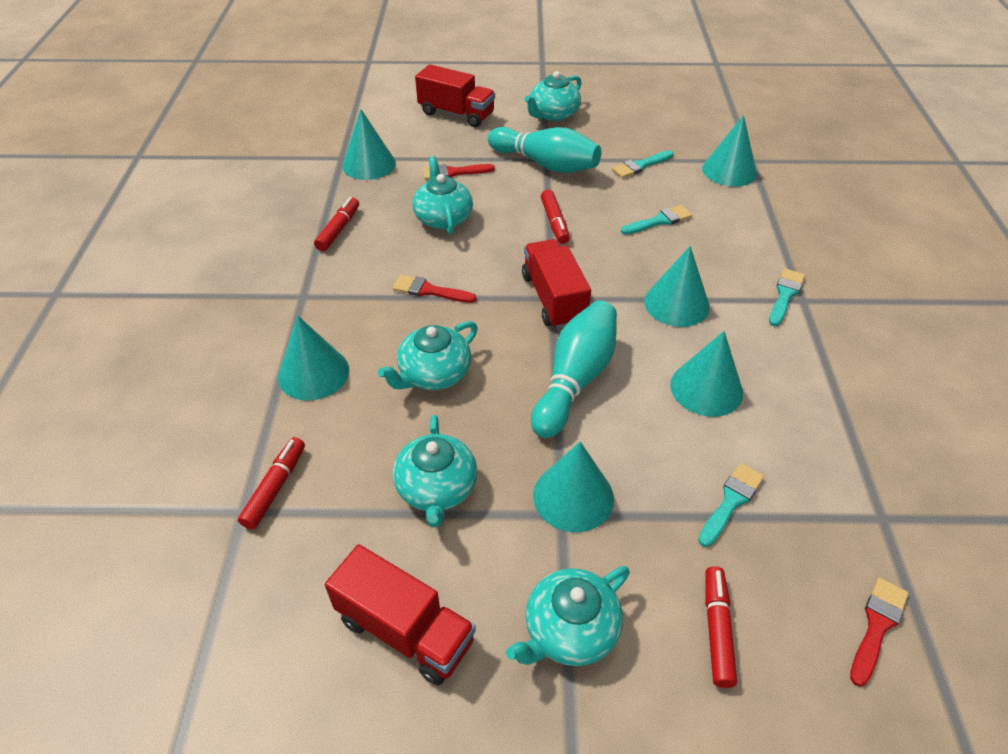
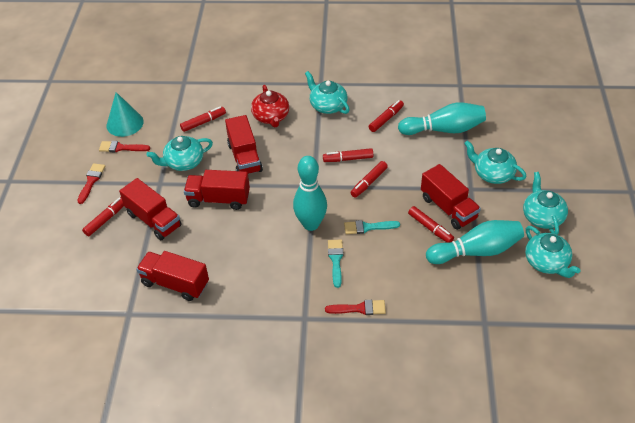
red marker: 4 -> 6
red teapot: 0 -> 1
red truck: 3 -> 5
turquoise bowling pin: 2 -> 3
turquoise brush: 4 -> 2
turquoise cone: 6 -> 1

